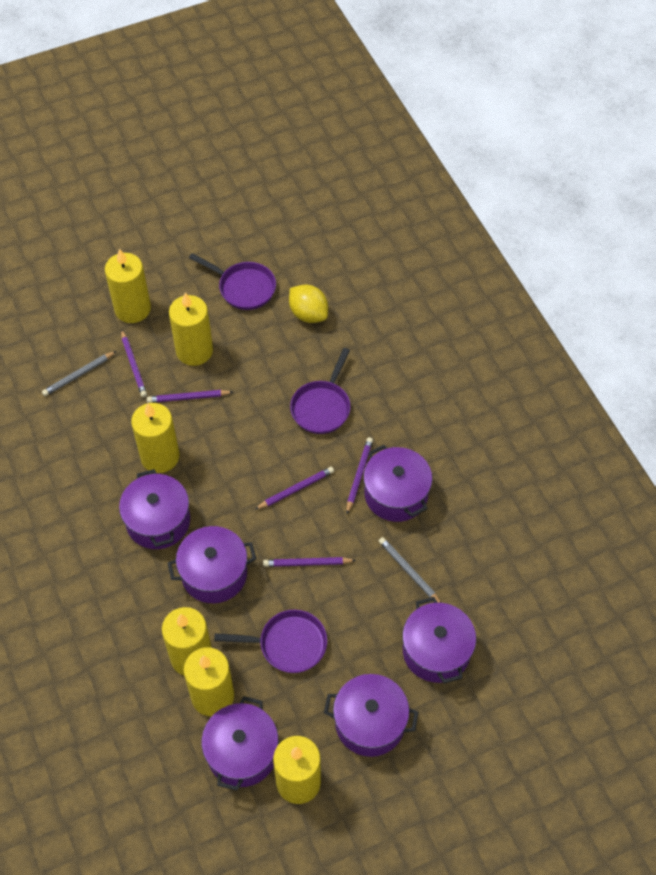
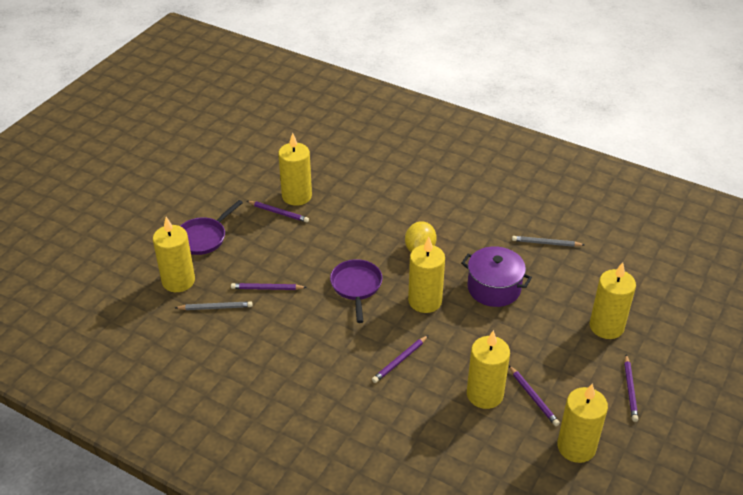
purple pan: 3 -> 2
purple pot: 6 -> 1

